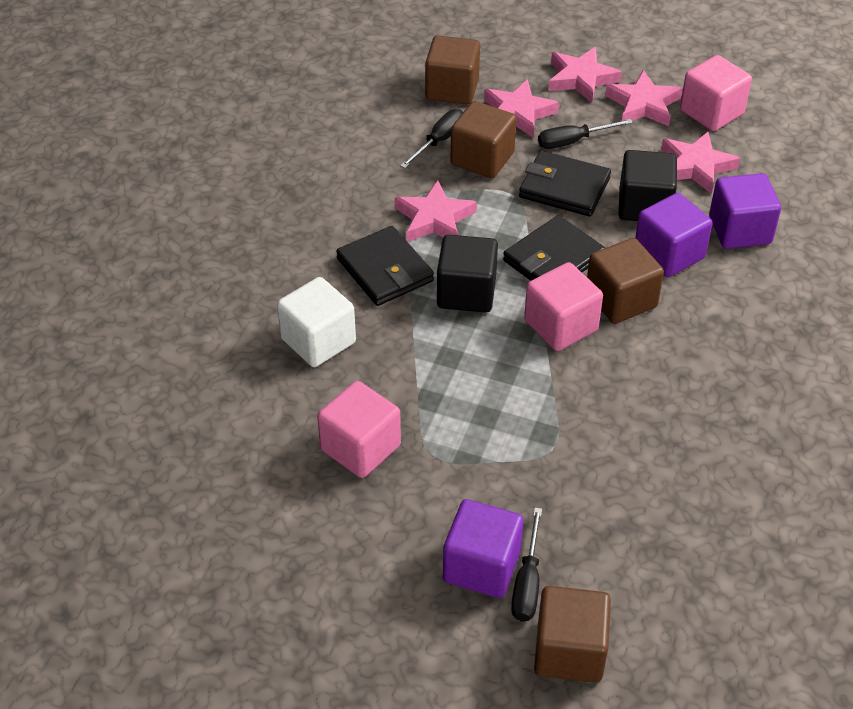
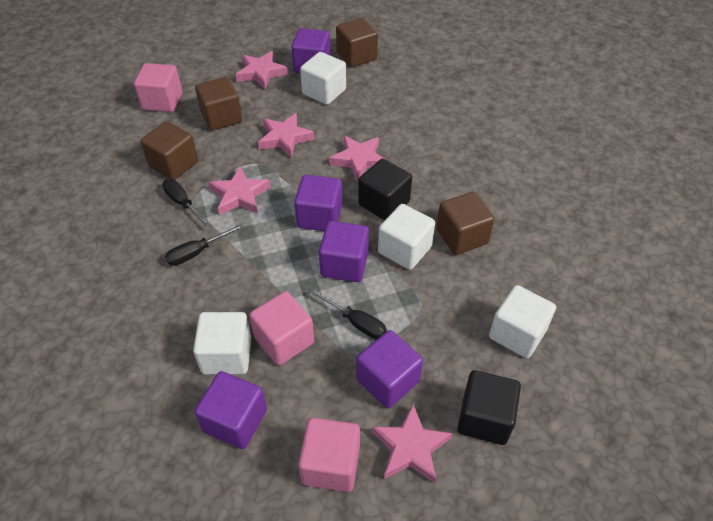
black wallet: 3 -> 0
purple cube: 3 -> 5
white cube: 1 -> 4

